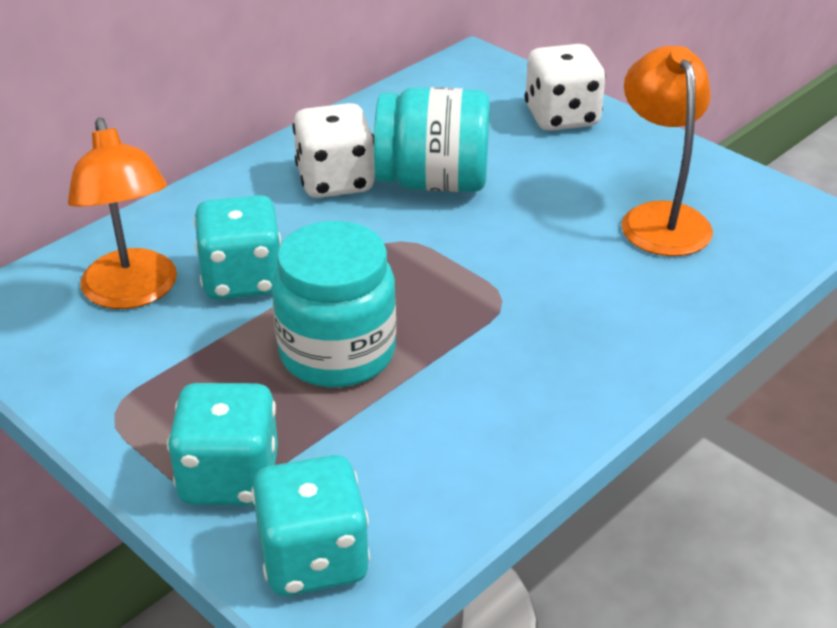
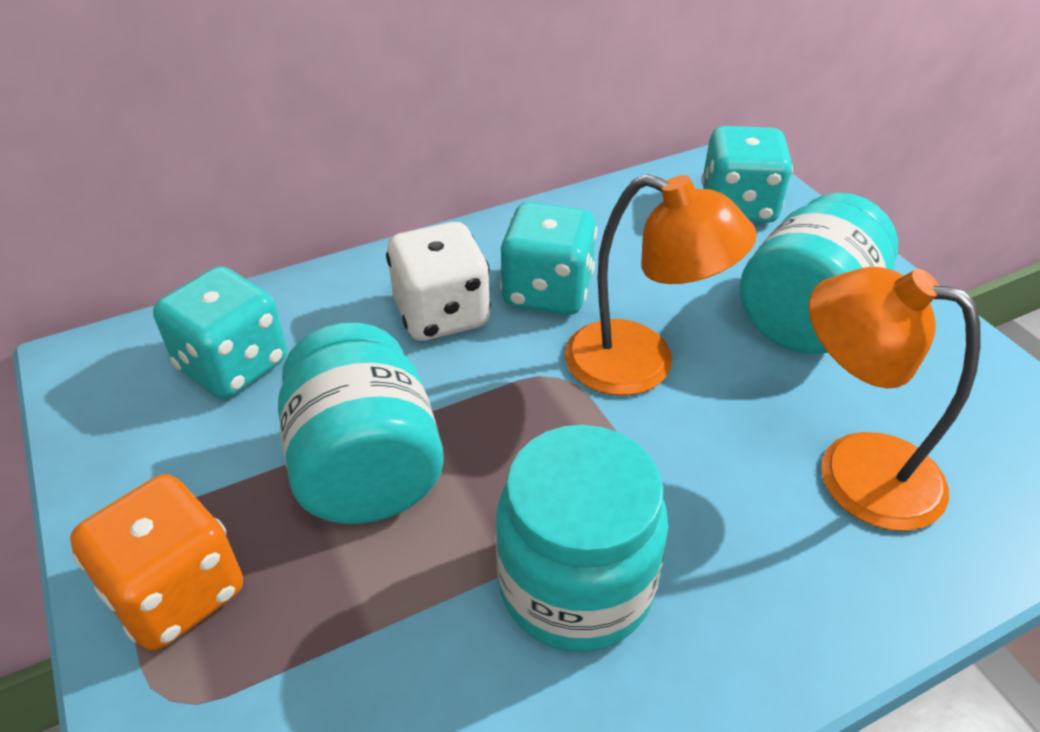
orange dice: 0 -> 1
turquoise jar: 2 -> 3
white dice: 2 -> 1

